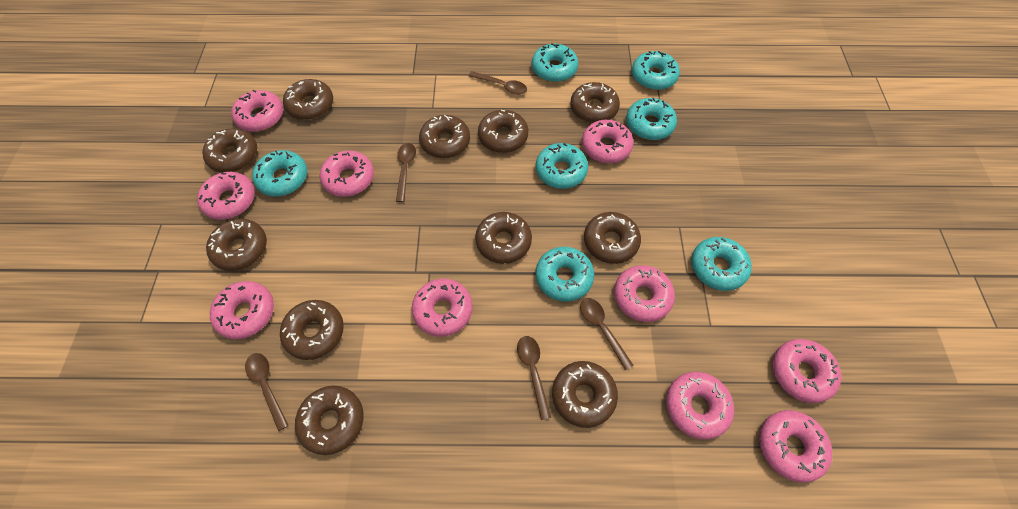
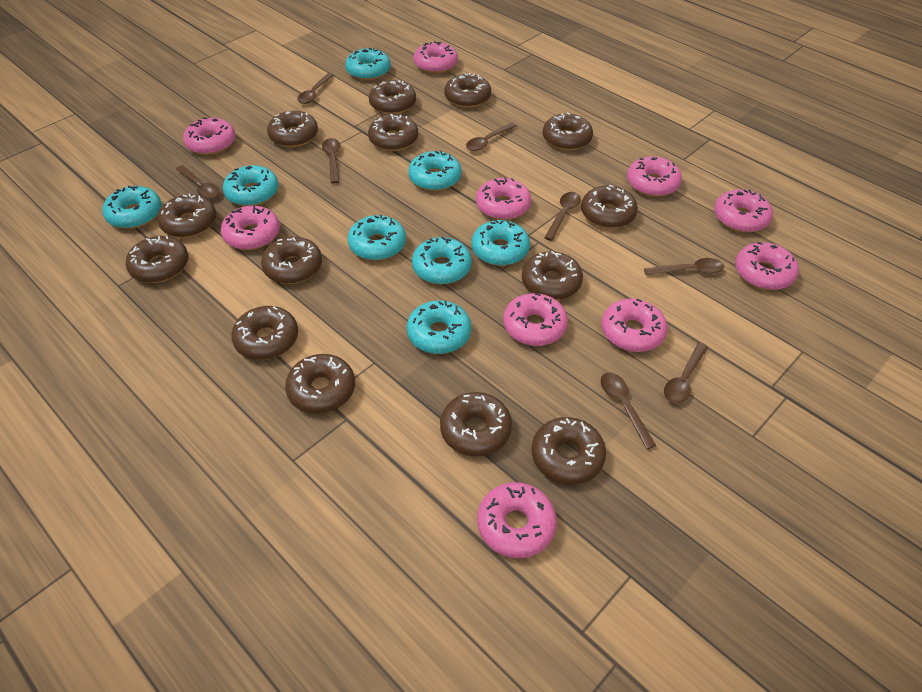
brown donut: 11 -> 14
brown spoon: 5 -> 8
turquoise donut: 7 -> 8

